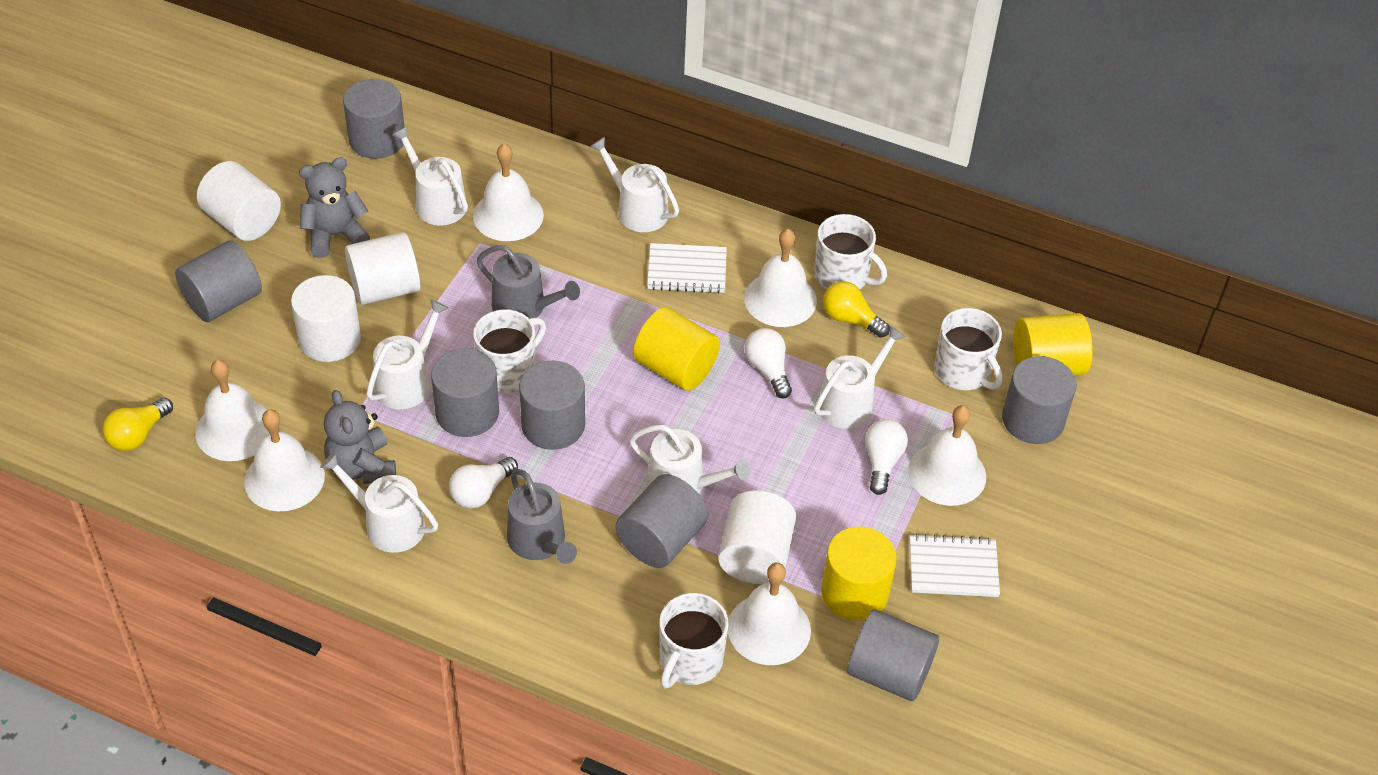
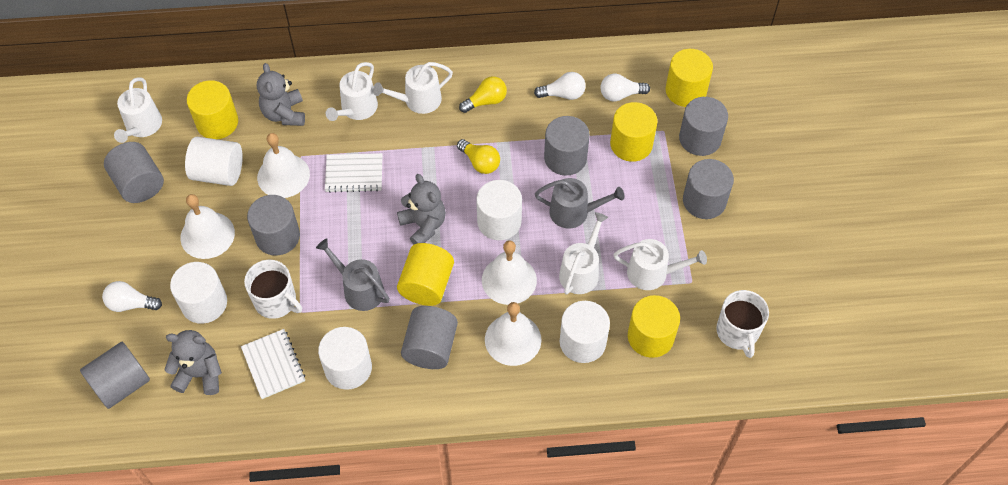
grey teddy bear: 2 -> 3
white bell: 6 -> 4
white cylinder: 4 -> 5
white mug: 4 -> 2
white watering can: 6 -> 5
yellow cylinder: 3 -> 5

